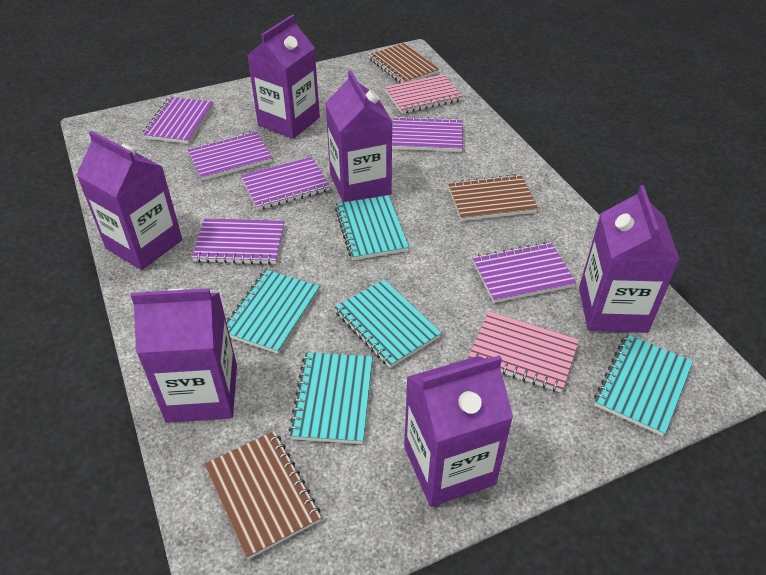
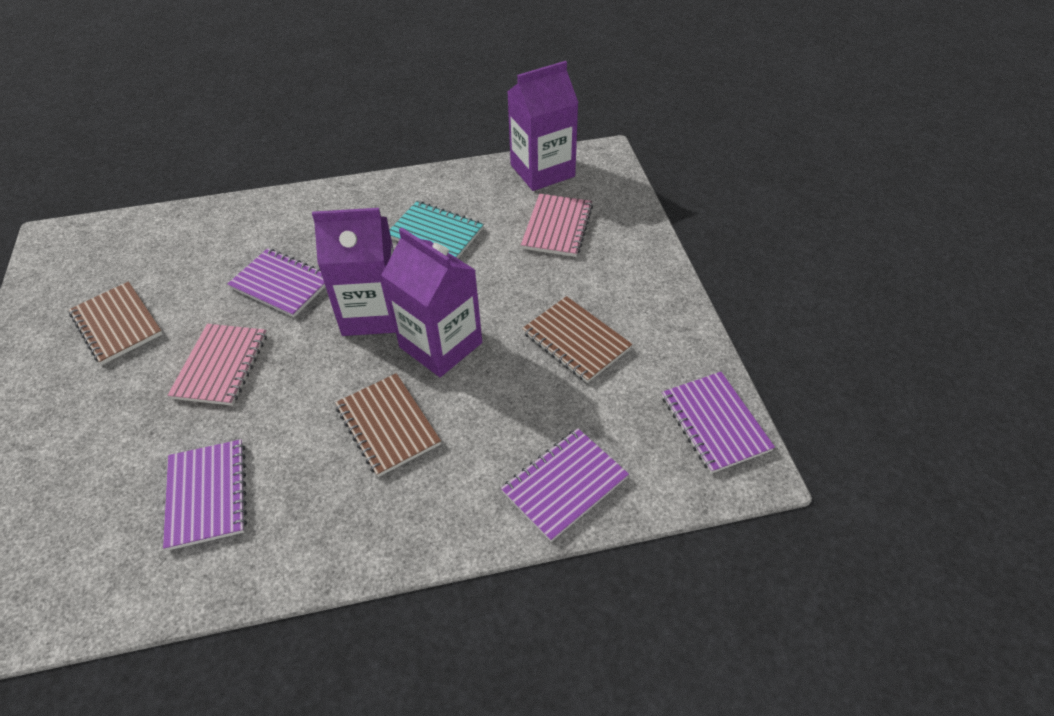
purple carton: 6 -> 3
purple notebook: 6 -> 4
turquoise notebook: 5 -> 1

